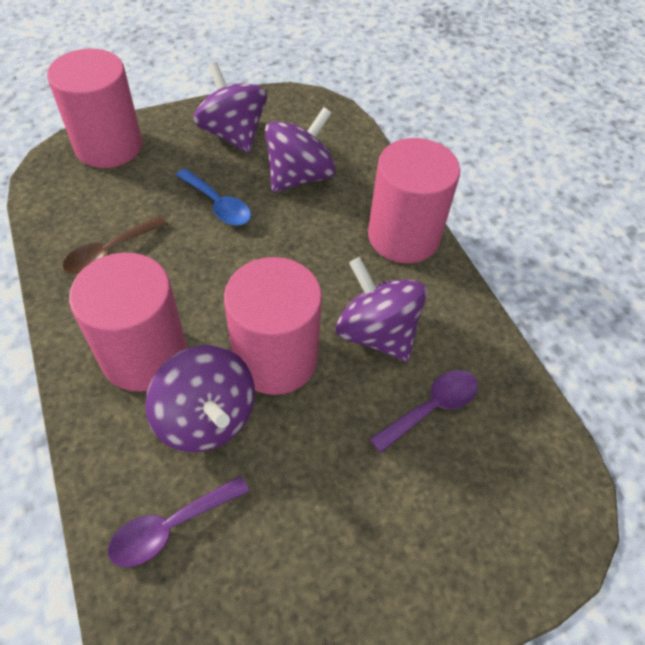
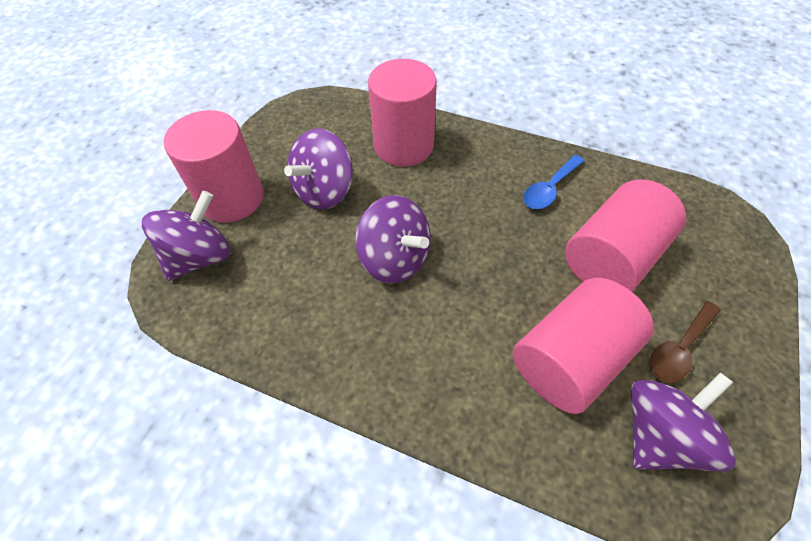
purple spoon: 2 -> 0

